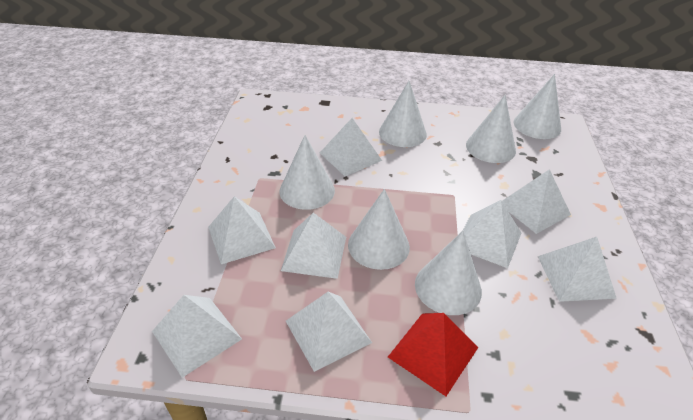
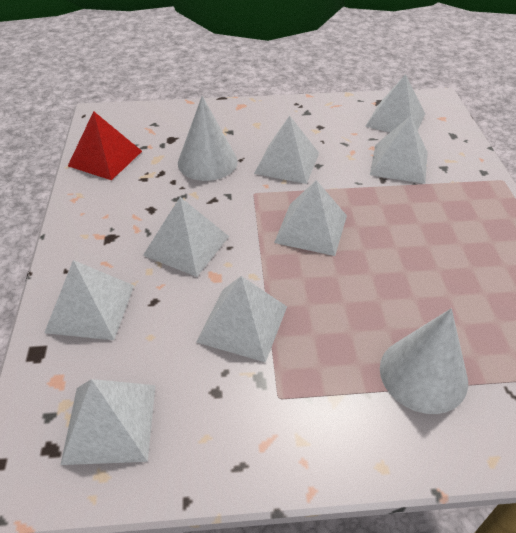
white cone: 6 -> 2

